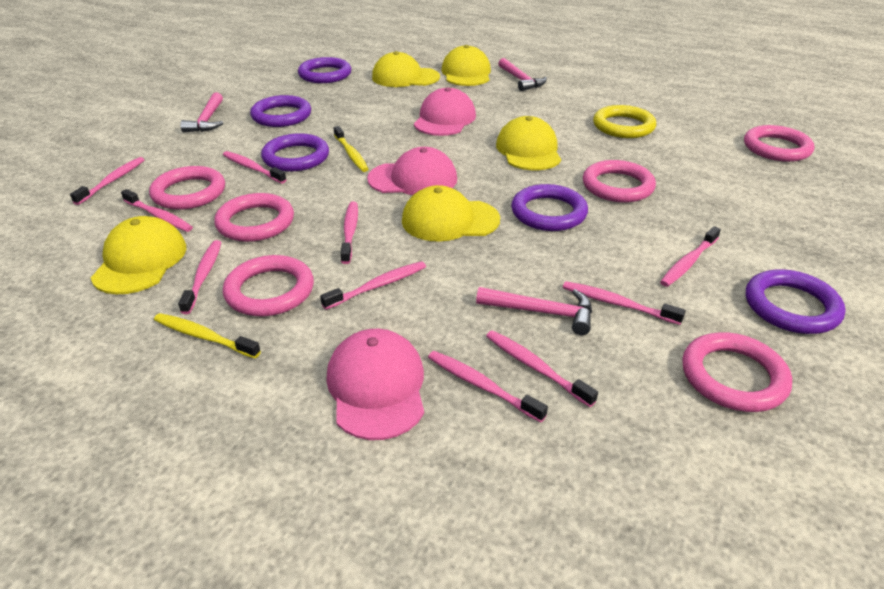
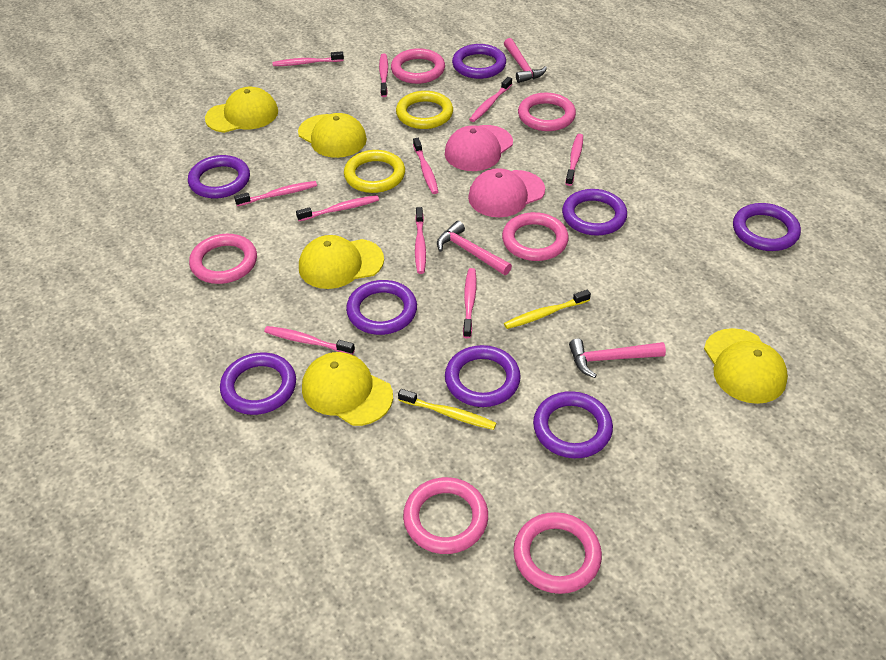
pink cap: 3 -> 2
purple ring: 5 -> 8
yellow ring: 1 -> 2

